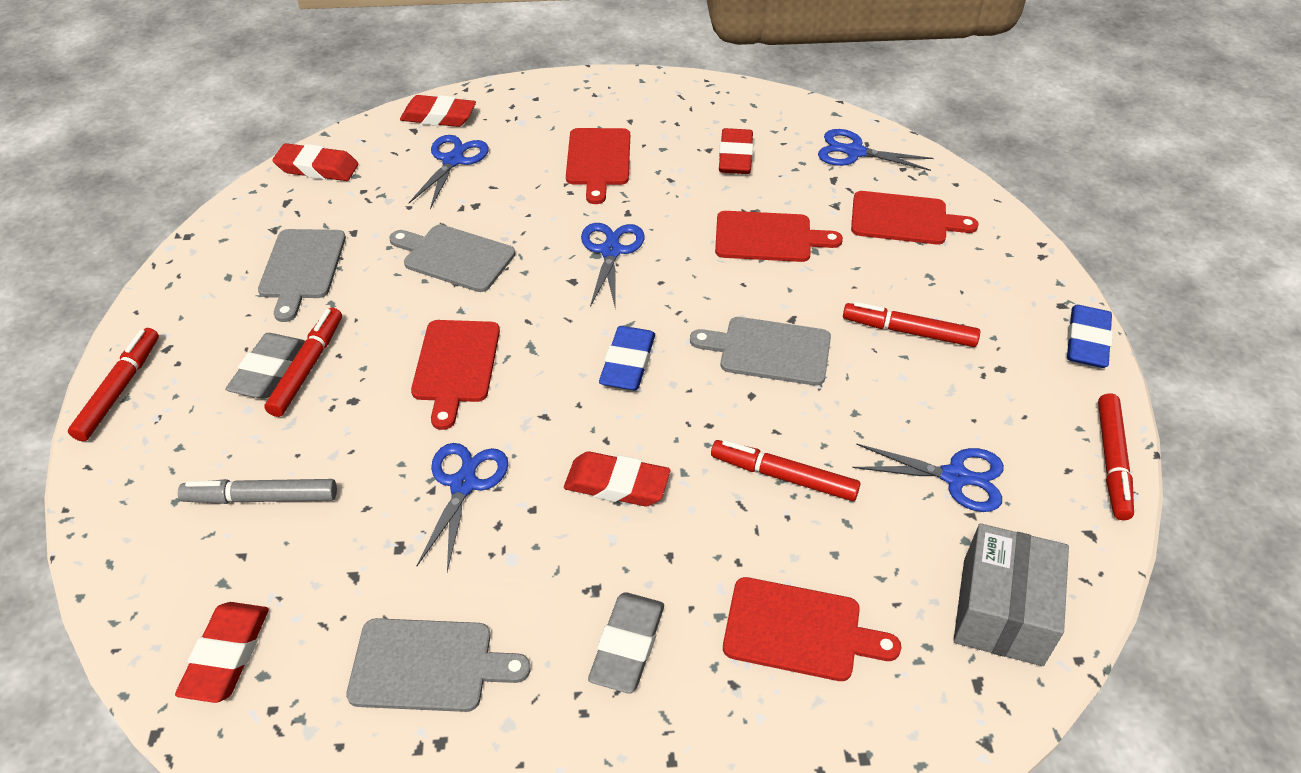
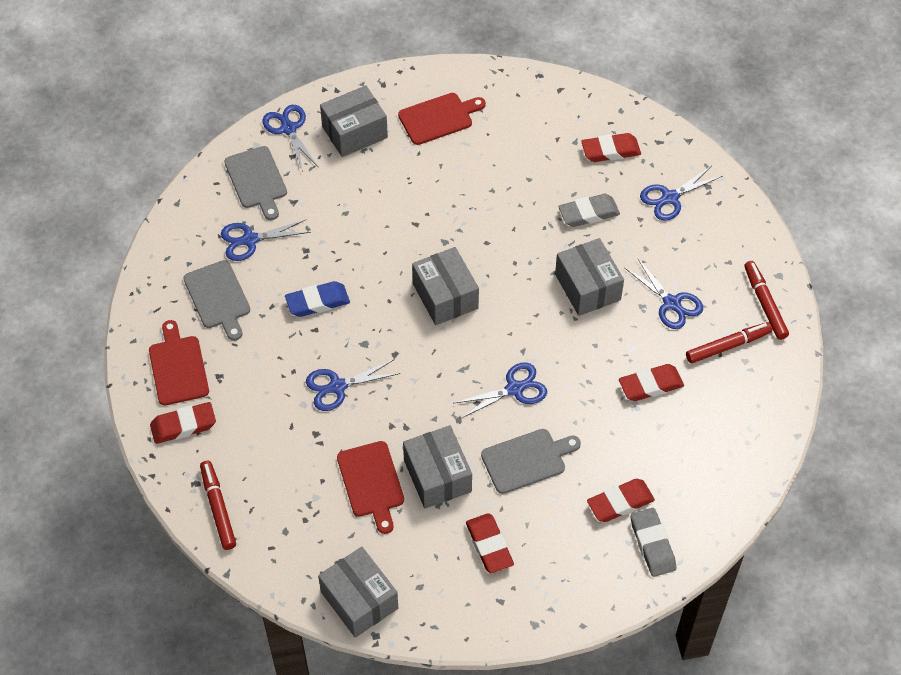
blue eraser: 2 -> 1
blue scissors: 5 -> 6
grey box: 1 -> 5
grey cutting board: 4 -> 3
grey marker: 1 -> 0
red cutting board: 5 -> 3
red marker: 5 -> 3

